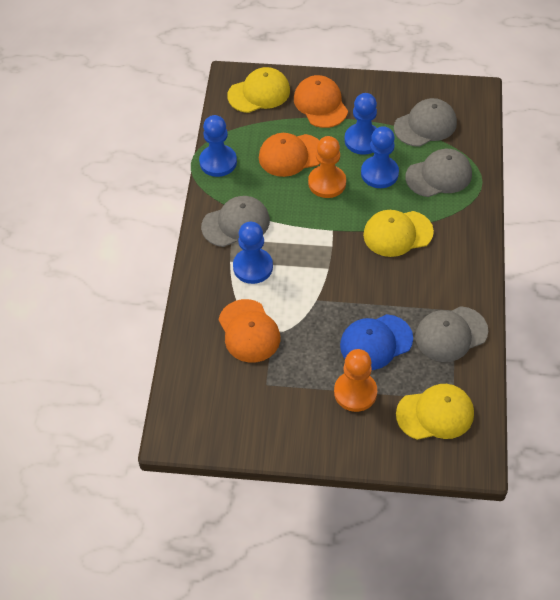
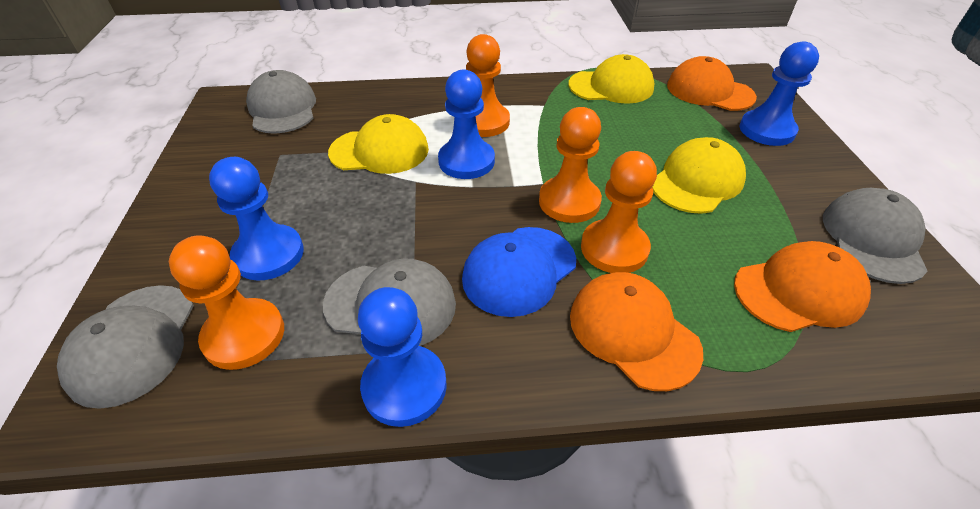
orange pawn: 2 -> 4

